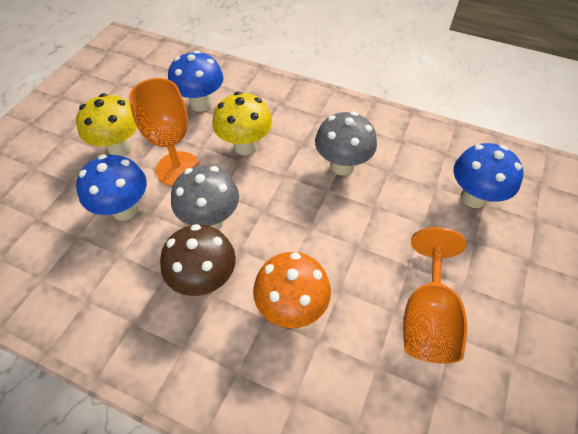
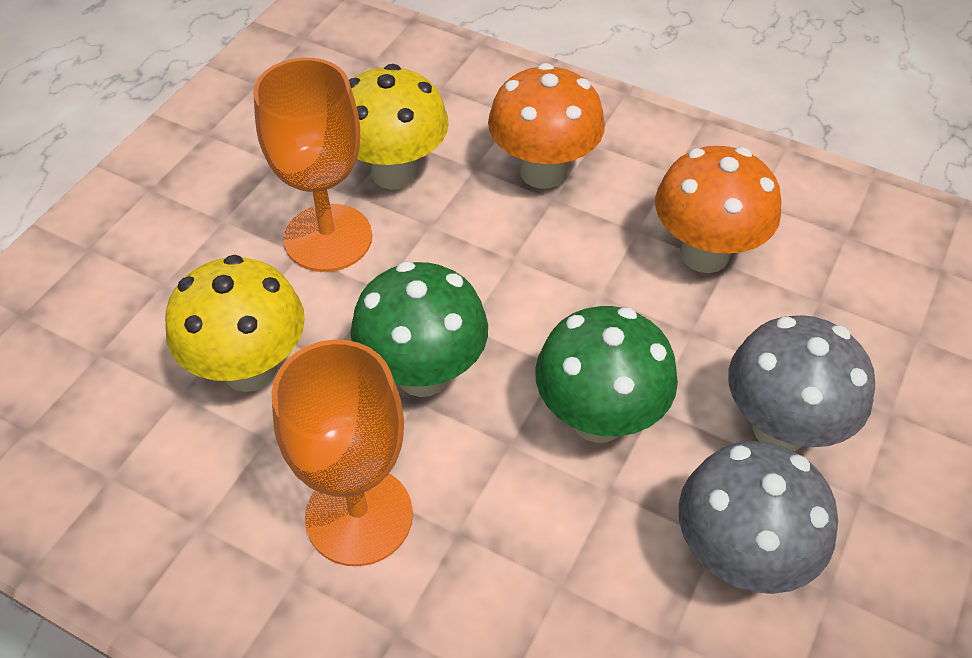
blue mushroom: 3 -> 0
brown mushroom: 1 -> 0
green mushroom: 0 -> 2
orange mushroom: 1 -> 2

